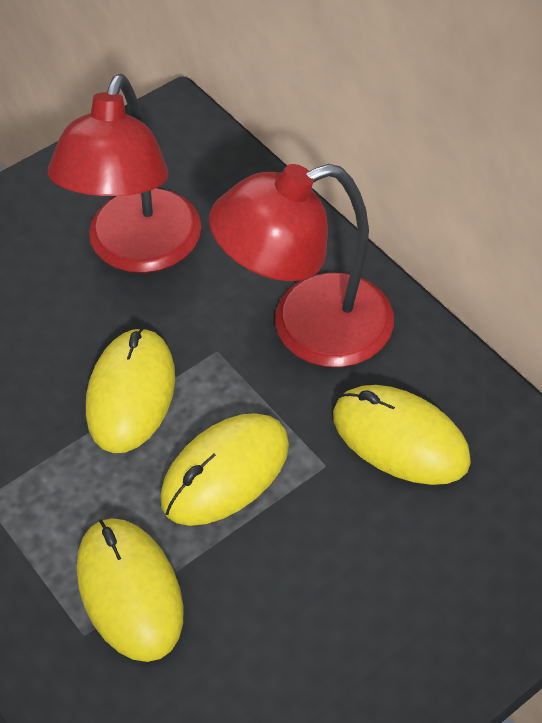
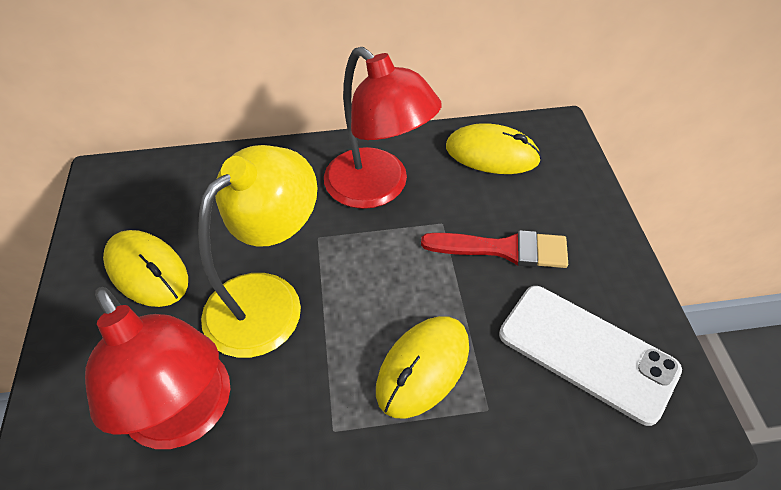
red brush: 0 -> 1
white phone: 0 -> 1
yellow lamp: 0 -> 1
yellow mouse: 4 -> 3

